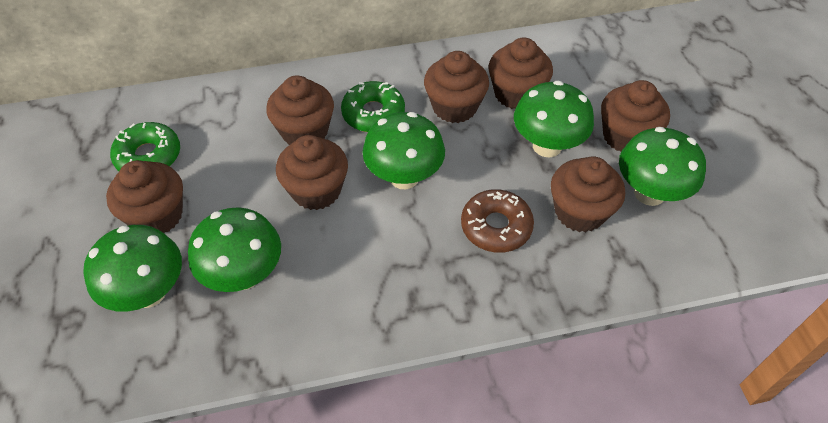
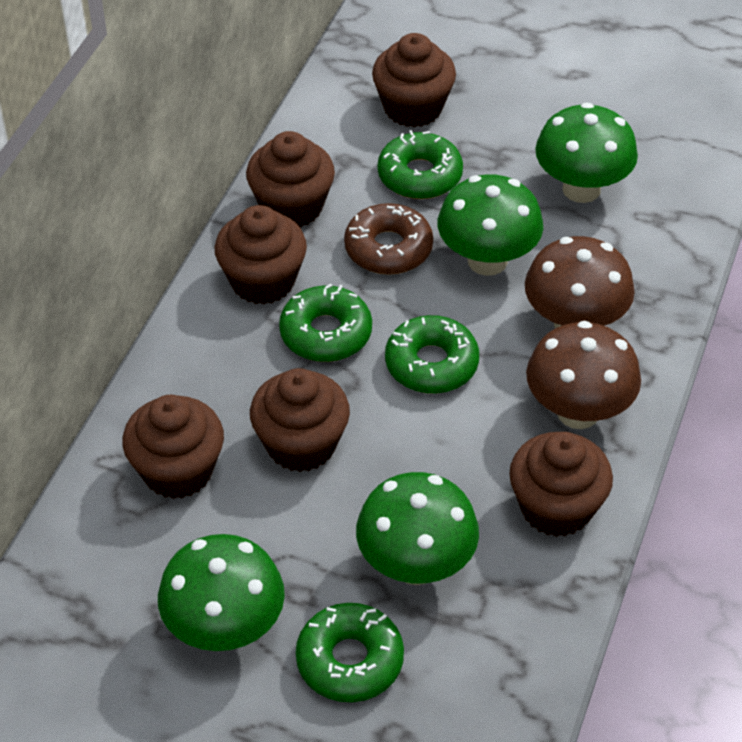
brown cupcake: 7 -> 6
brown mushroom: 0 -> 2
green donut: 2 -> 4
green mushroom: 5 -> 4

